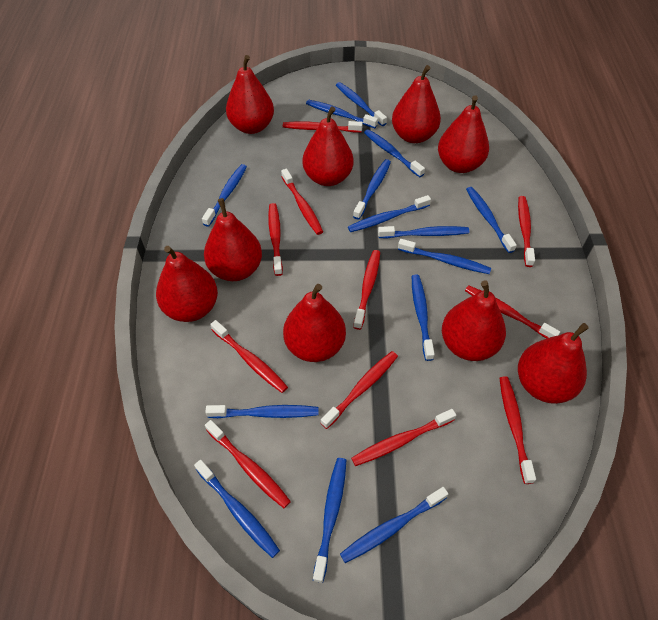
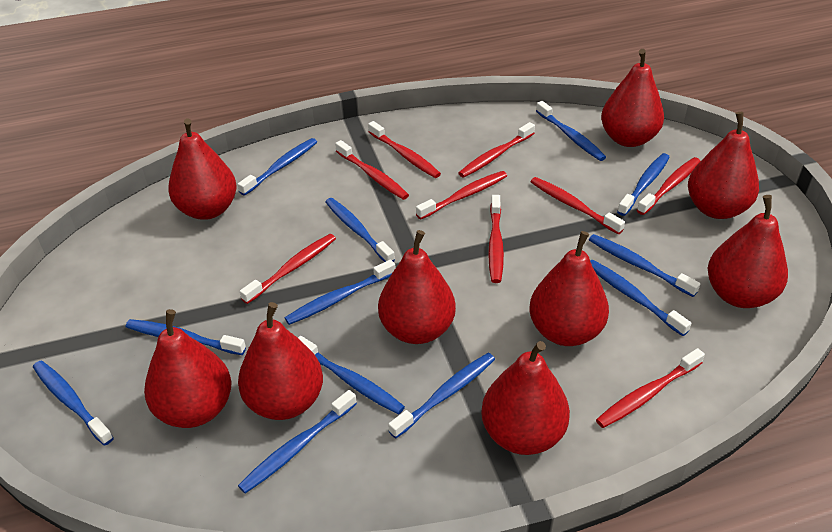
blue toothbrush: 14 -> 12
red toothbrush: 11 -> 9

